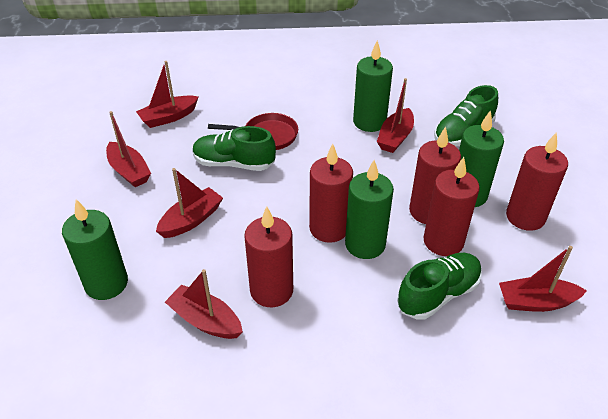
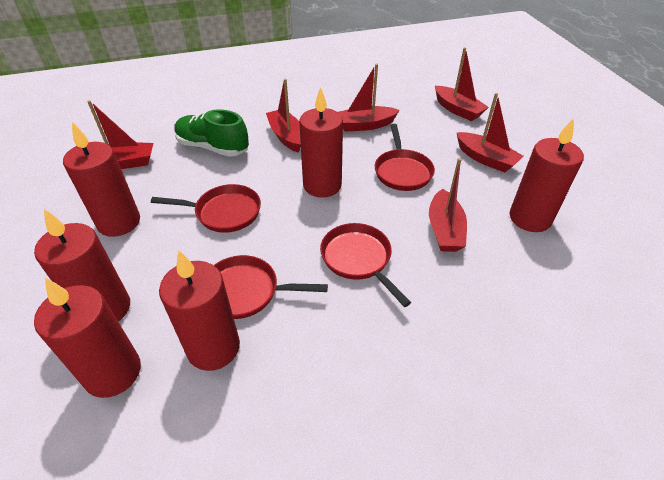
green candle: 4 -> 0
green shoe: 3 -> 1
red candle: 5 -> 6
red pan: 1 -> 4

